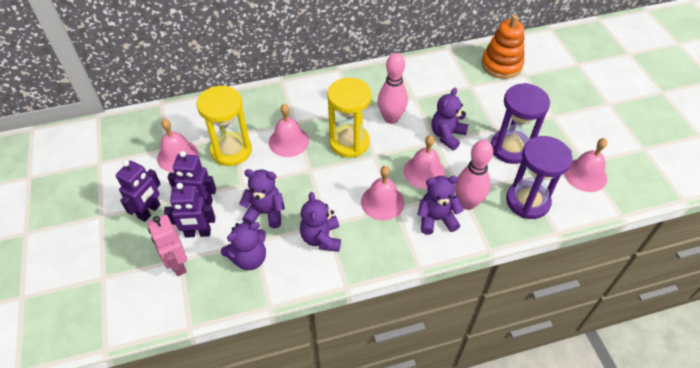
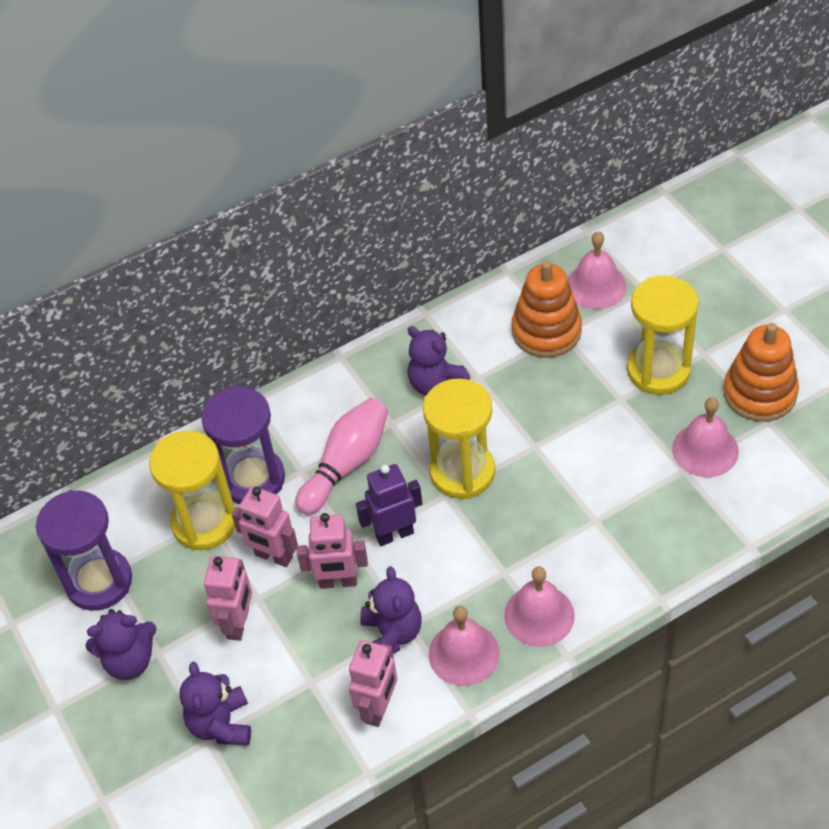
orange stacking toy: 1 -> 2
pink bell: 5 -> 4
pink bowling pin: 2 -> 1
pink robot: 1 -> 4
purple robot: 3 -> 1
purple teddy bear: 5 -> 4
yellow hourglass: 2 -> 3

